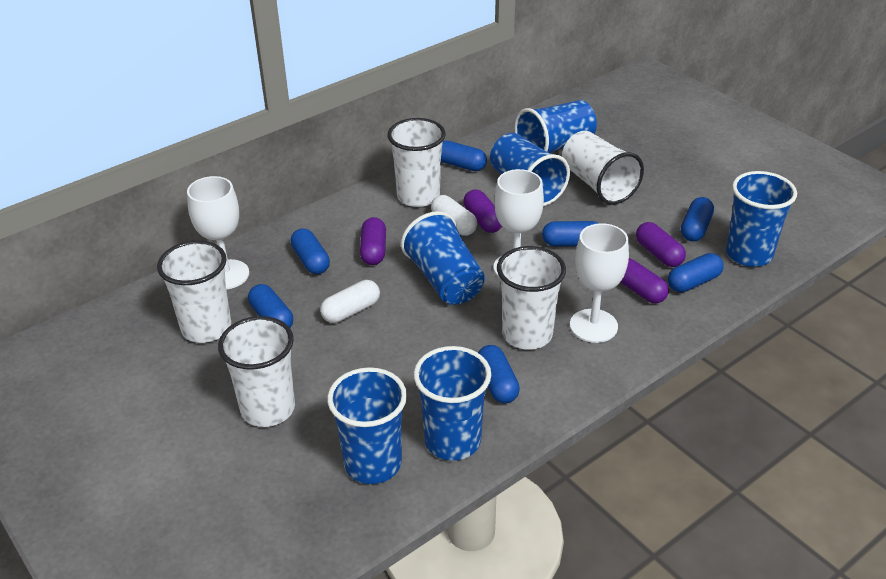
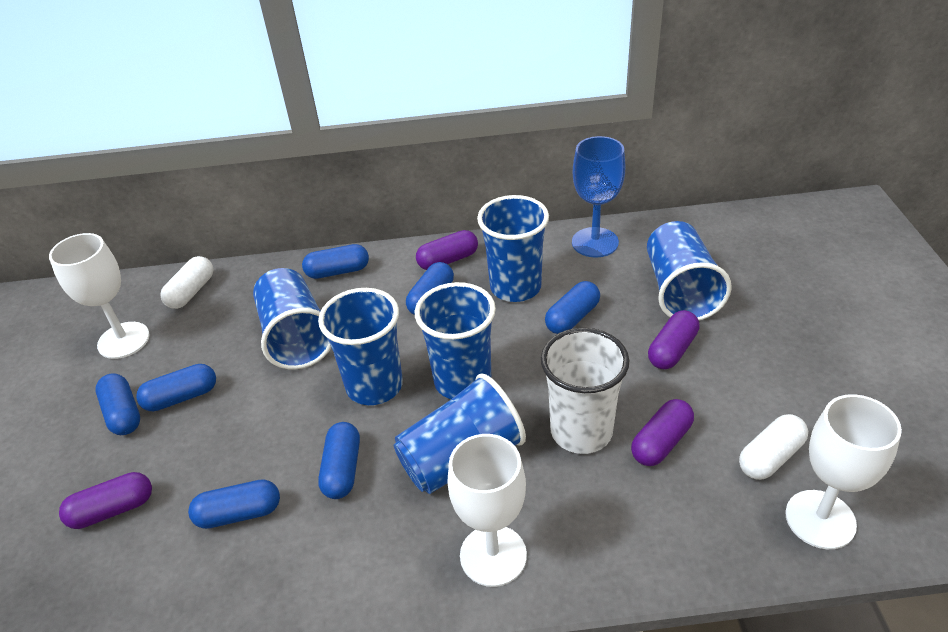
blue goblet: 0 -> 1
white cup: 5 -> 1

